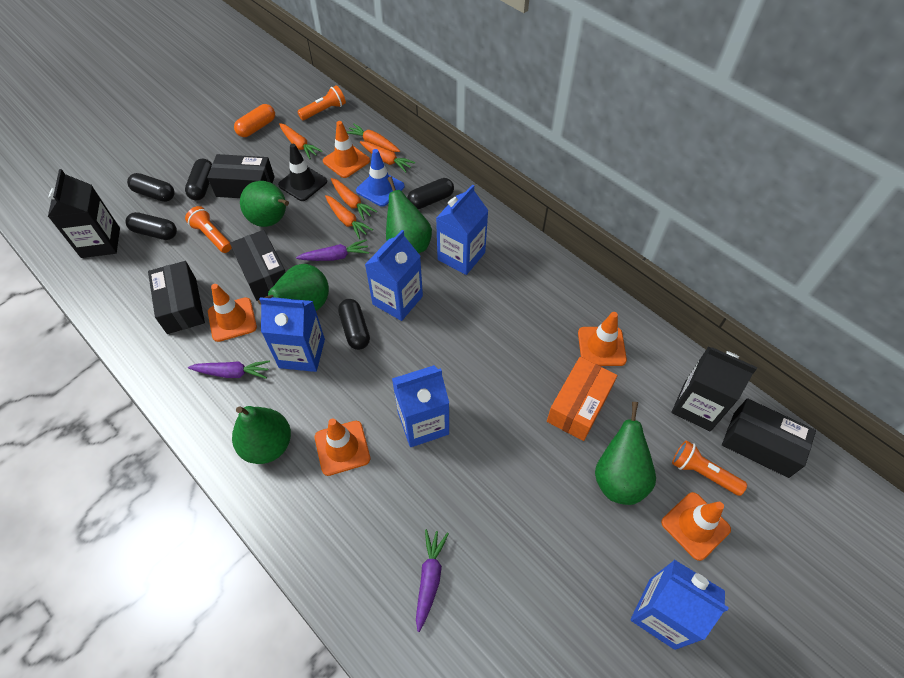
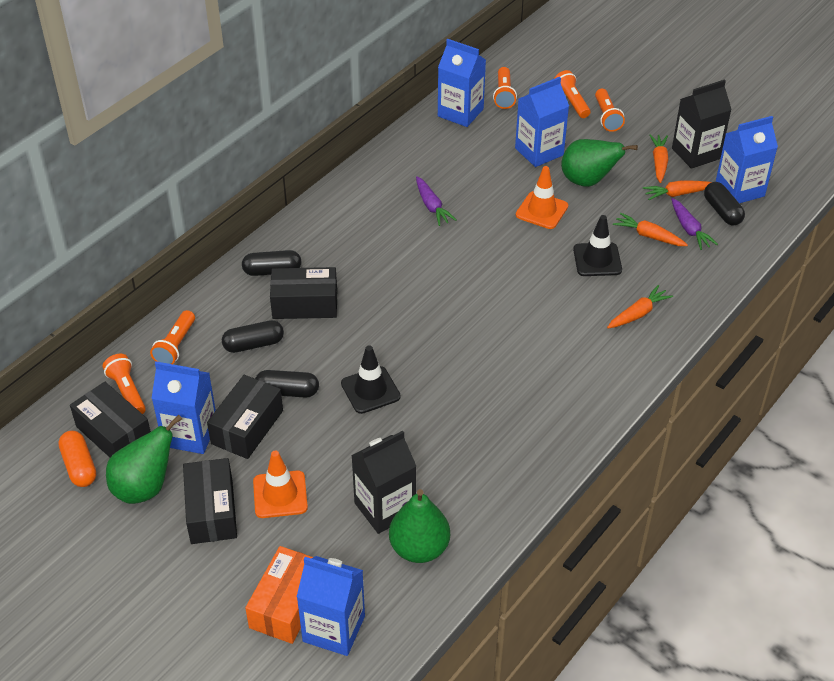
black capsule: 5 -> 4
black traffic cone: 1 -> 2
blue traffic cone: 1 -> 0
green pear: 5 -> 3
orange carrot: 5 -> 4
orange flashlight: 3 -> 5
orange traffic cone: 5 -> 2
purple carrot: 3 -> 2

